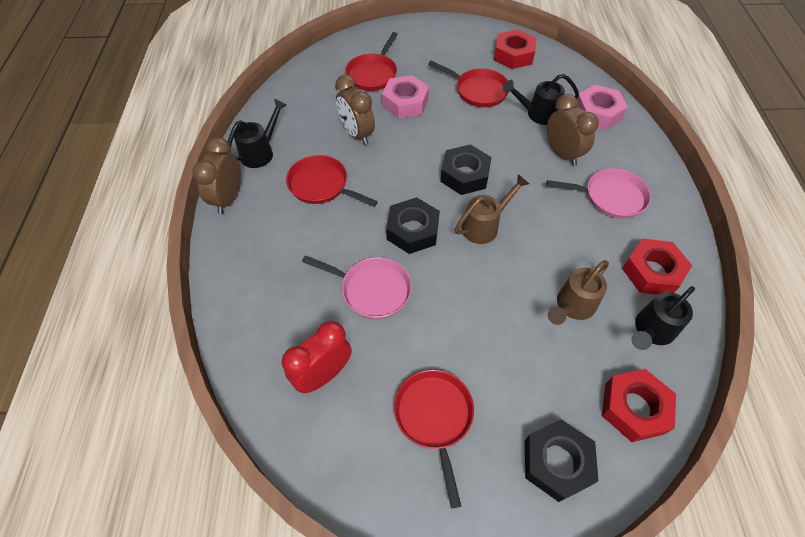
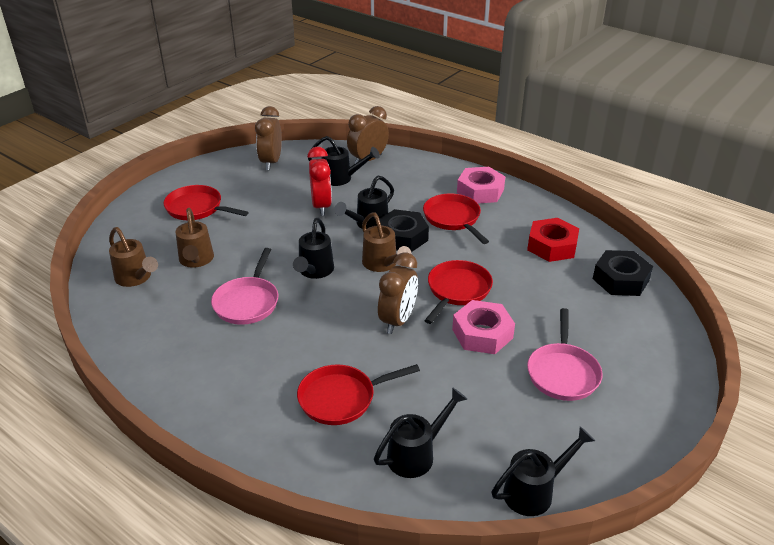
black nut: 3 -> 2
black watering can: 3 -> 5
brown watering can: 2 -> 3
red nut: 3 -> 1

